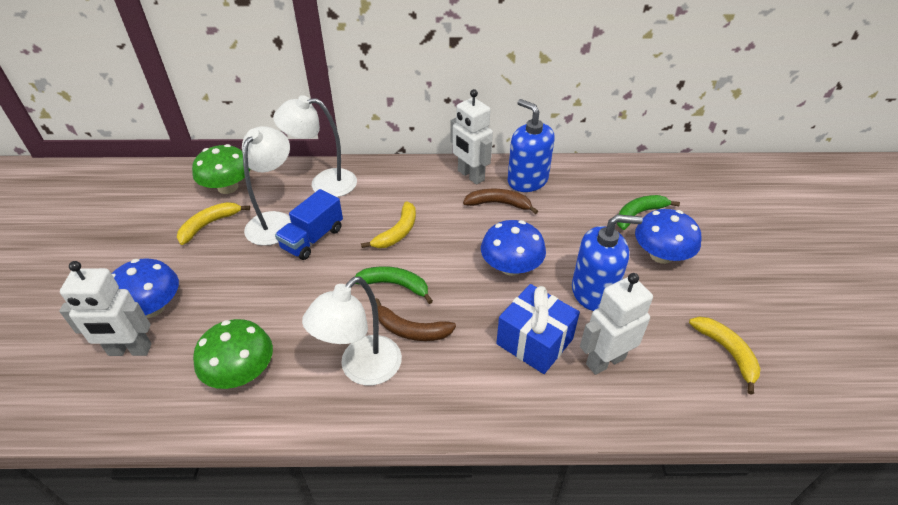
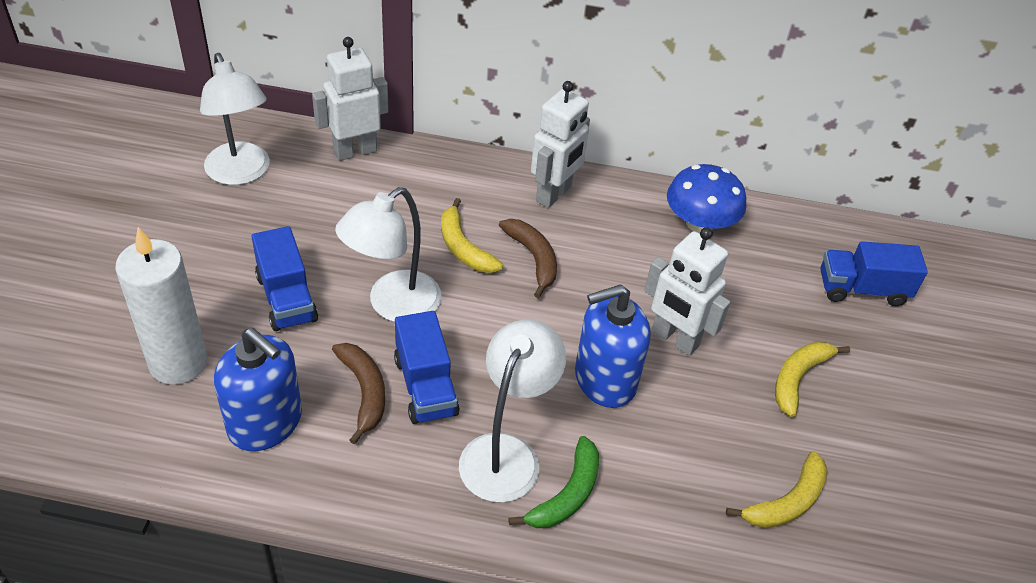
blue gift: 1 -> 0
blue mushroom: 3 -> 1
blue truck: 1 -> 3
green banana: 2 -> 1
green mushroom: 2 -> 0
white candle: 0 -> 1

